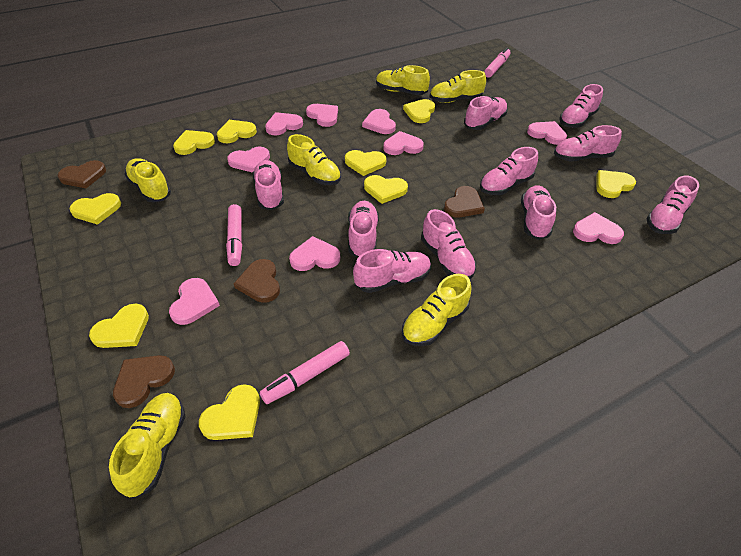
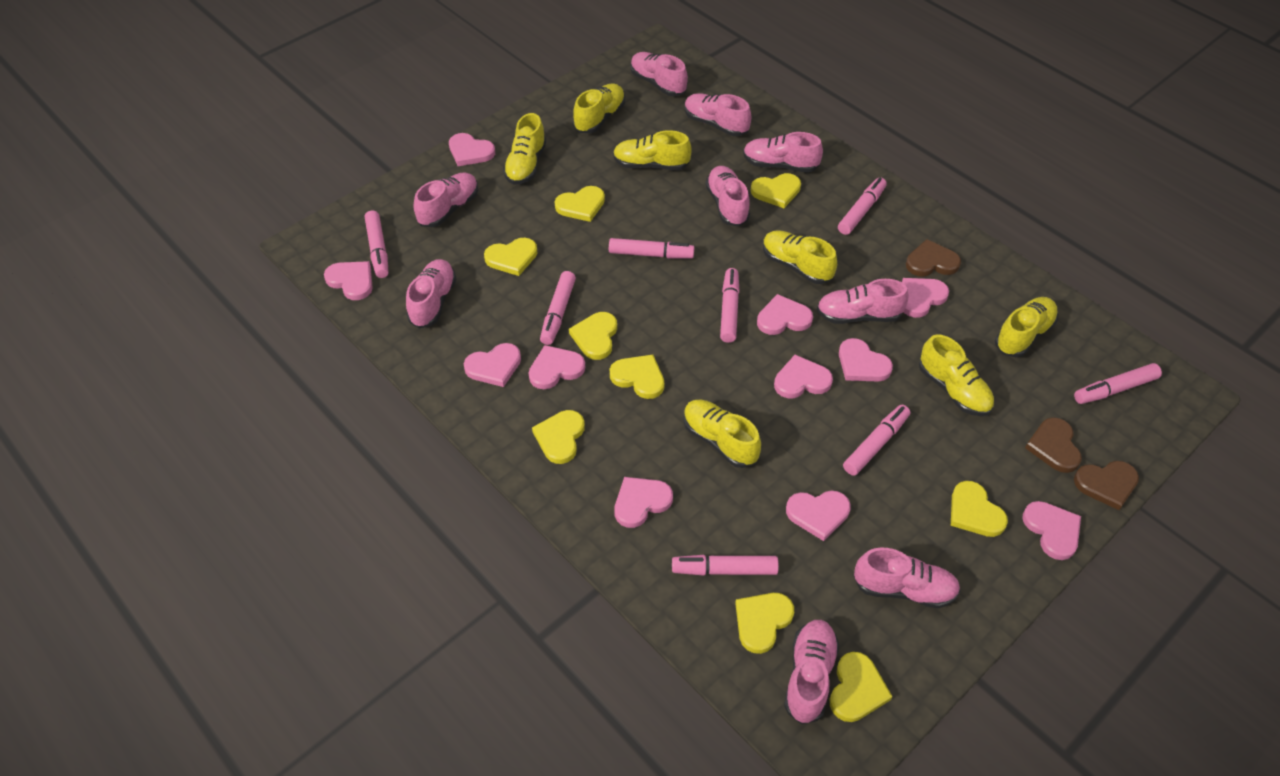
brown heart: 4 -> 3
pink heart: 9 -> 11
pink marker: 3 -> 8
pink shoe: 10 -> 9
yellow shoe: 6 -> 7

